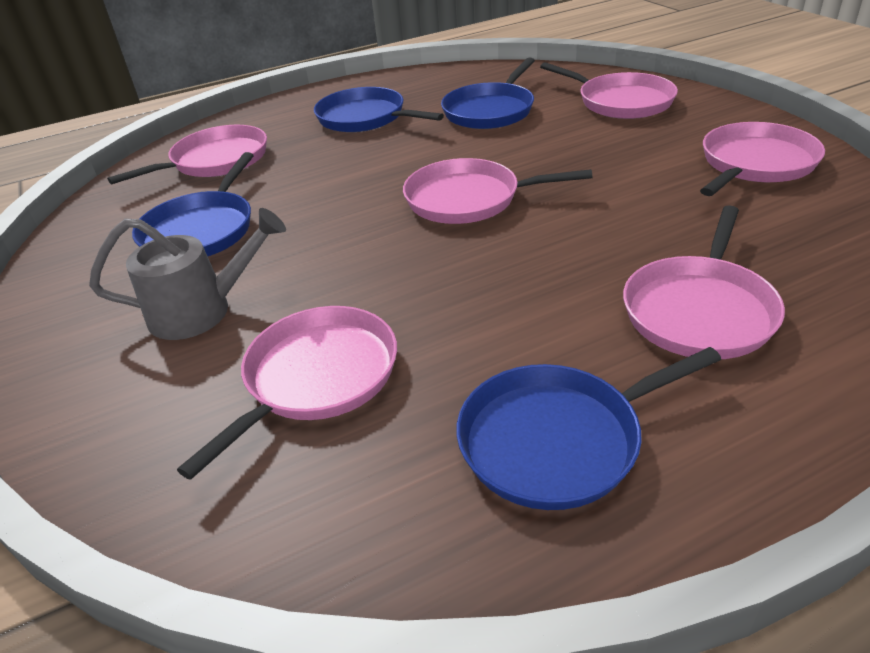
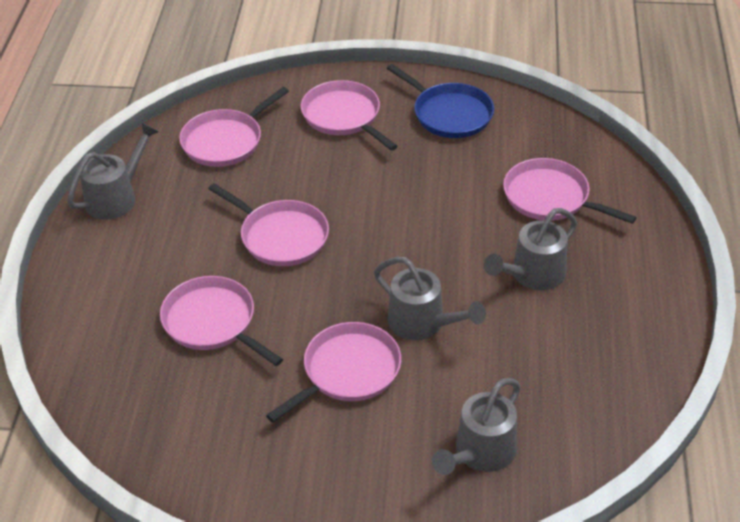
blue pan: 4 -> 1
grey watering can: 1 -> 4

